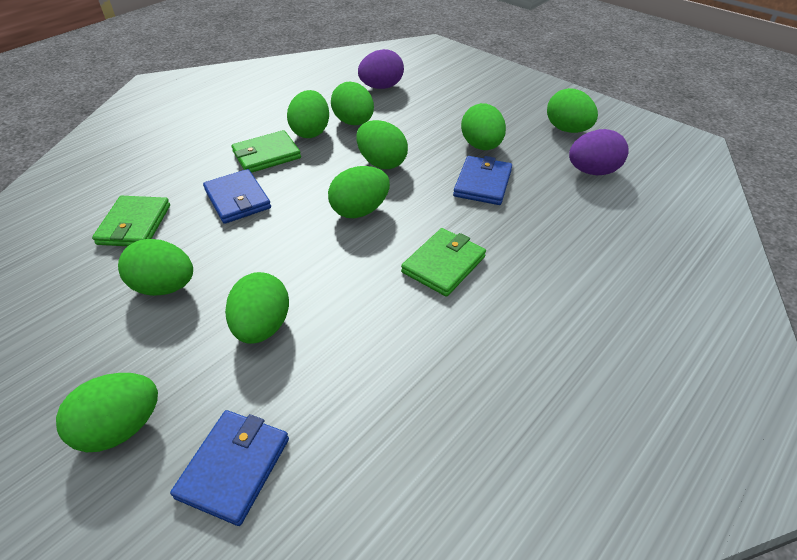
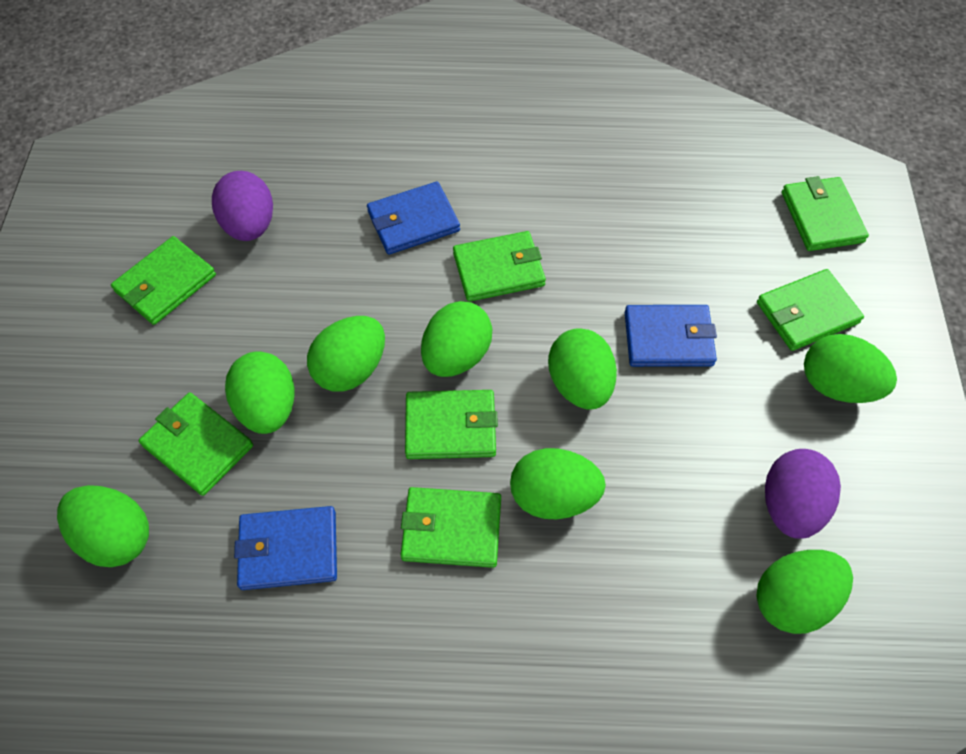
green egg: 9 -> 8
green wallet: 3 -> 7

